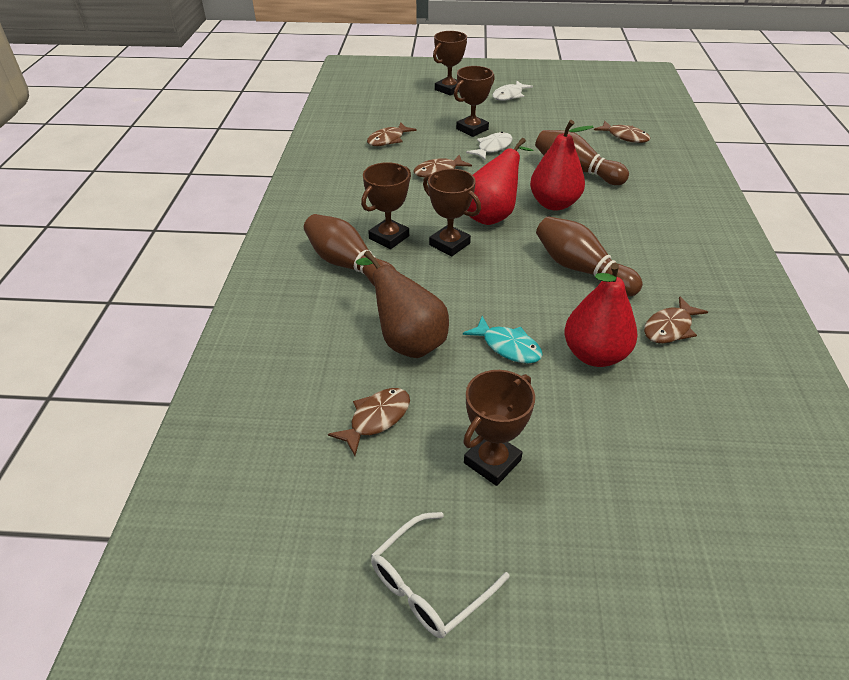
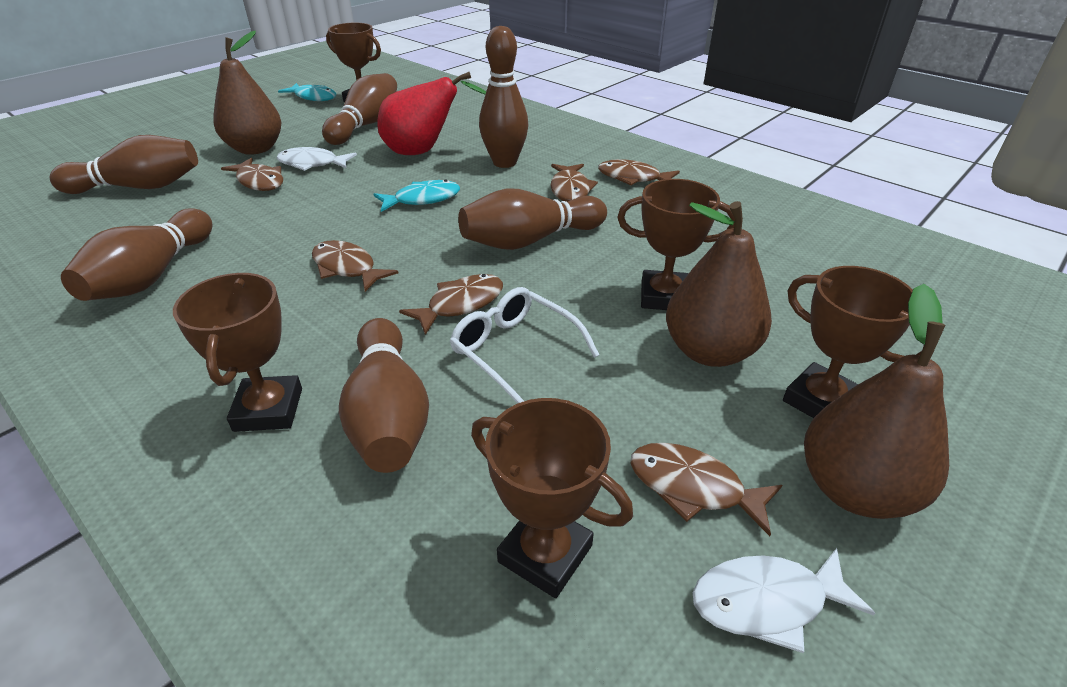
brown bowling pin: 3 -> 6
brown fish: 5 -> 6
brown pear: 1 -> 3
red pear: 3 -> 1
turquoise fish: 1 -> 2

